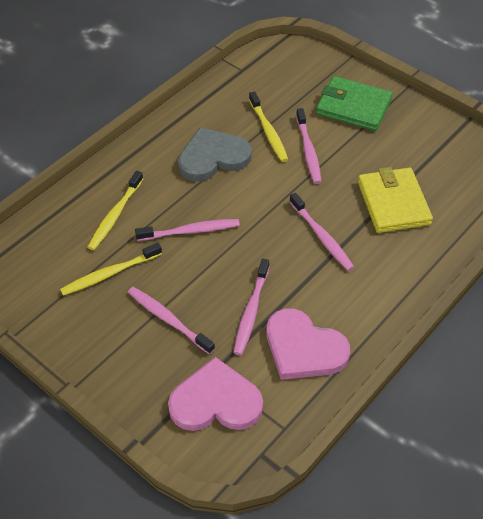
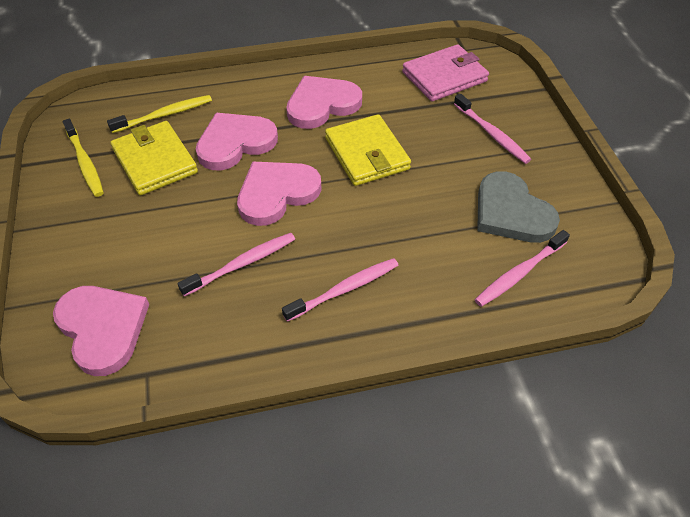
green wallet: 1 -> 0
pink heart: 2 -> 4
pink toothbrush: 5 -> 4
pink wallet: 0 -> 1
yellow toothbrush: 3 -> 2
yellow wallet: 1 -> 2

